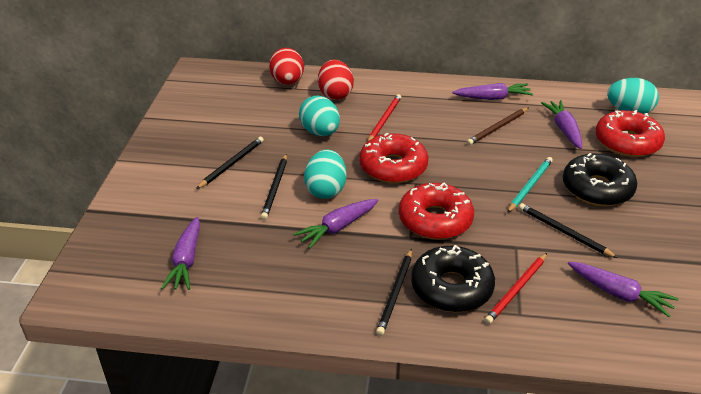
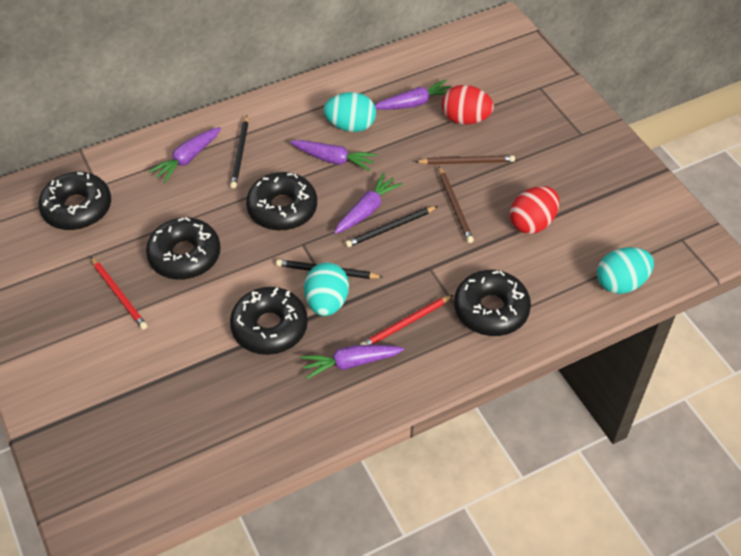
black donut: 2 -> 5
black pencil: 4 -> 3
brown pencil: 1 -> 2
red donut: 3 -> 0
turquoise pencil: 1 -> 0

